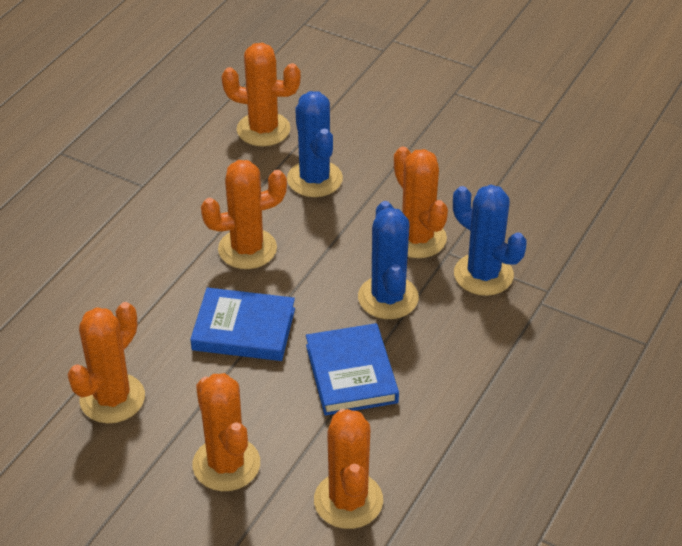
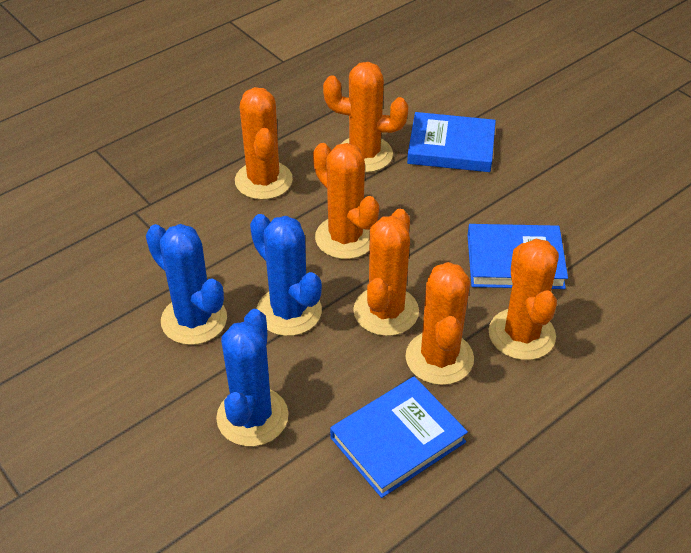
blue book: 2 -> 3

